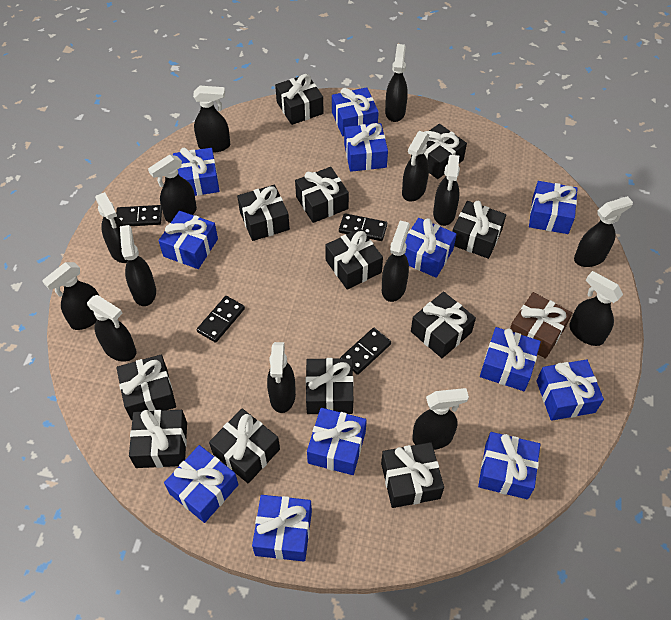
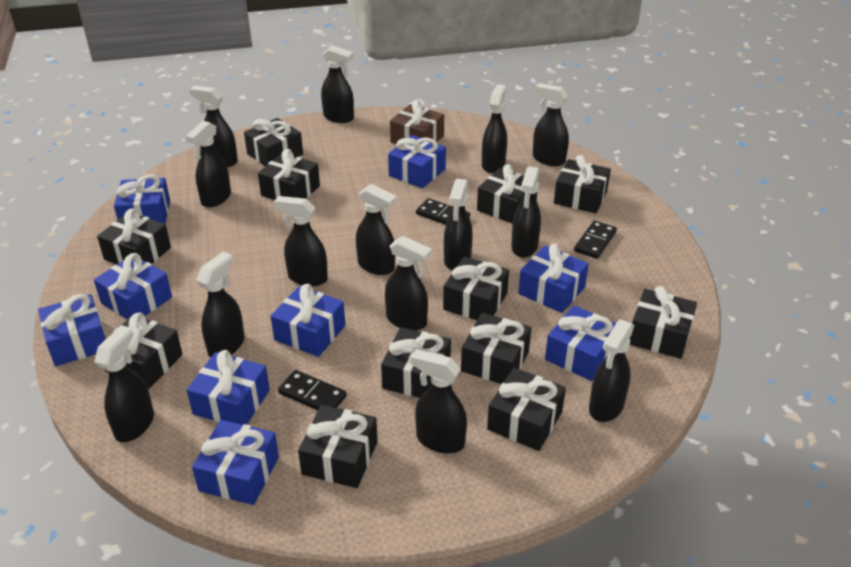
black domino: 4 -> 3
blue gift: 12 -> 9

